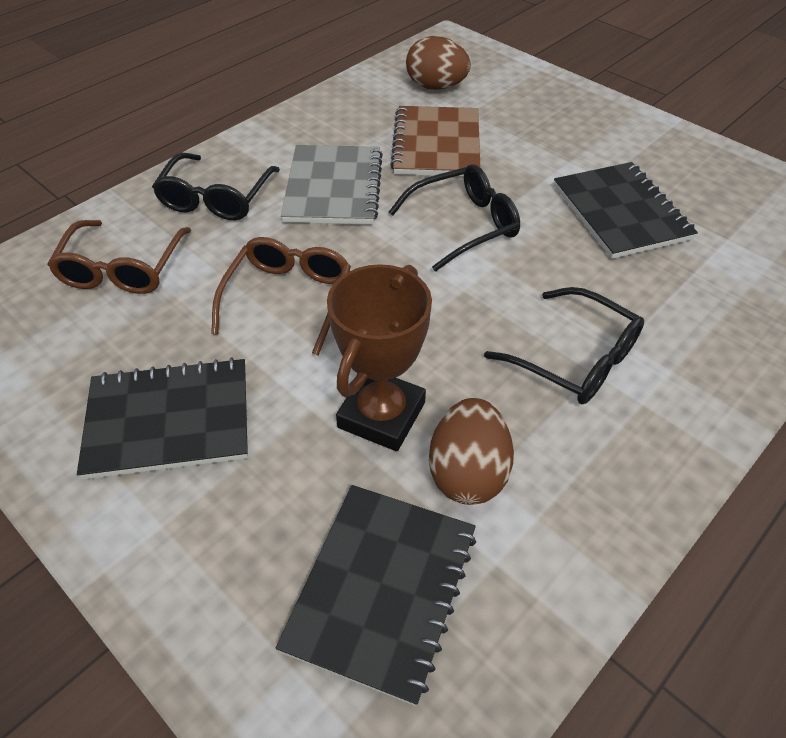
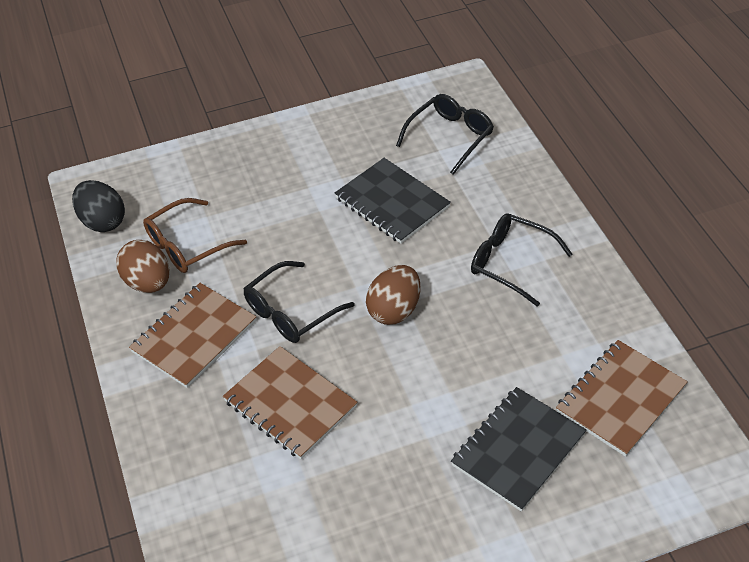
black egg: 0 -> 1
black notebook: 3 -> 2
brown glasses: 2 -> 1
brown notebook: 1 -> 3
brown trophy: 1 -> 0
grey notebook: 1 -> 0

